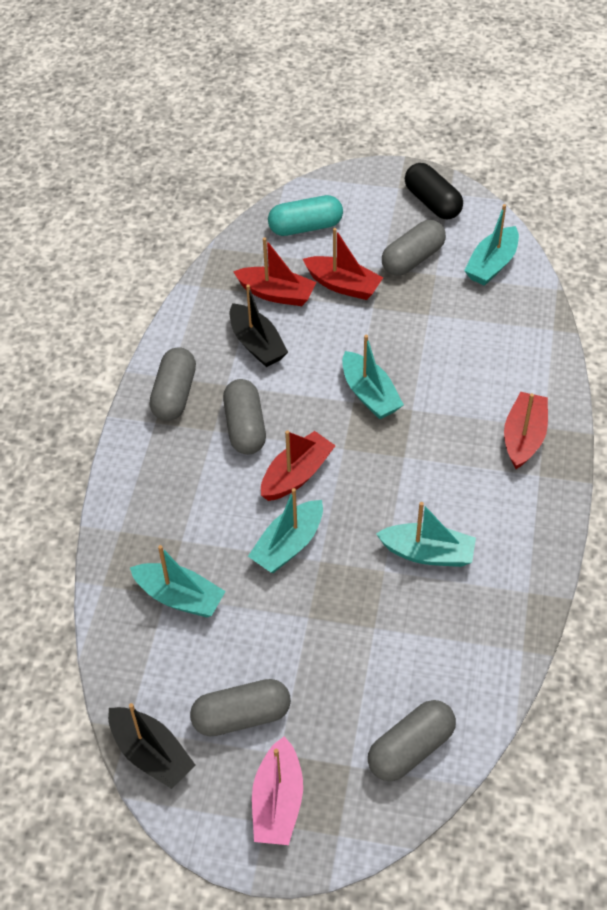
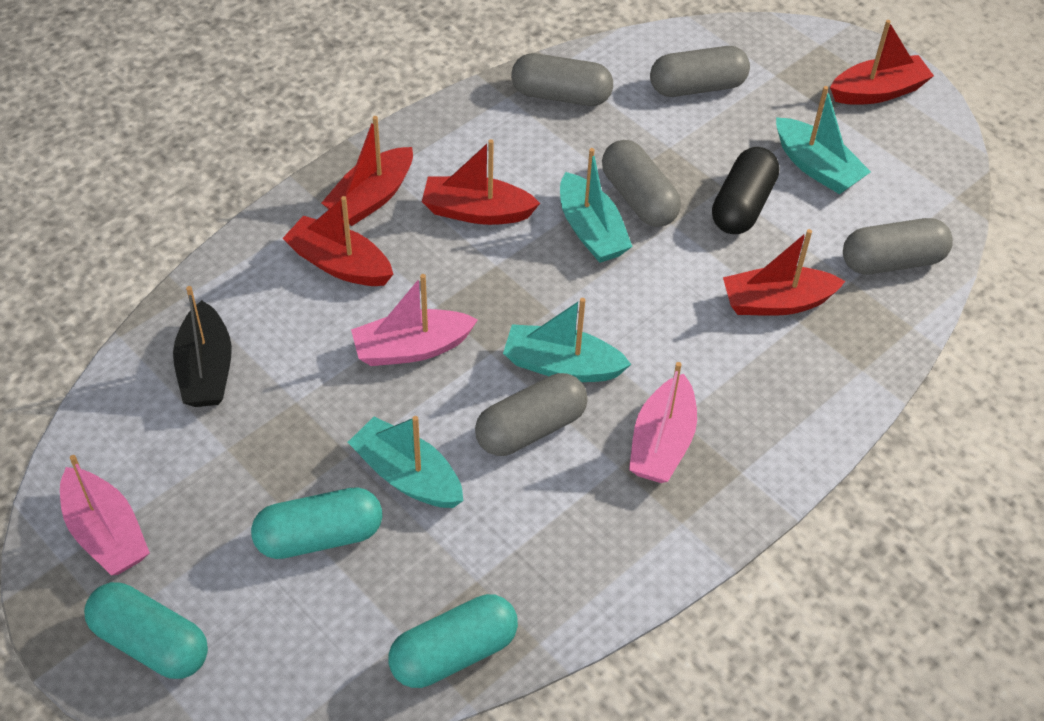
black boat: 2 -> 1
pink boat: 1 -> 3
red boat: 4 -> 5
turquoise boat: 5 -> 4
turquoise capsule: 1 -> 3

